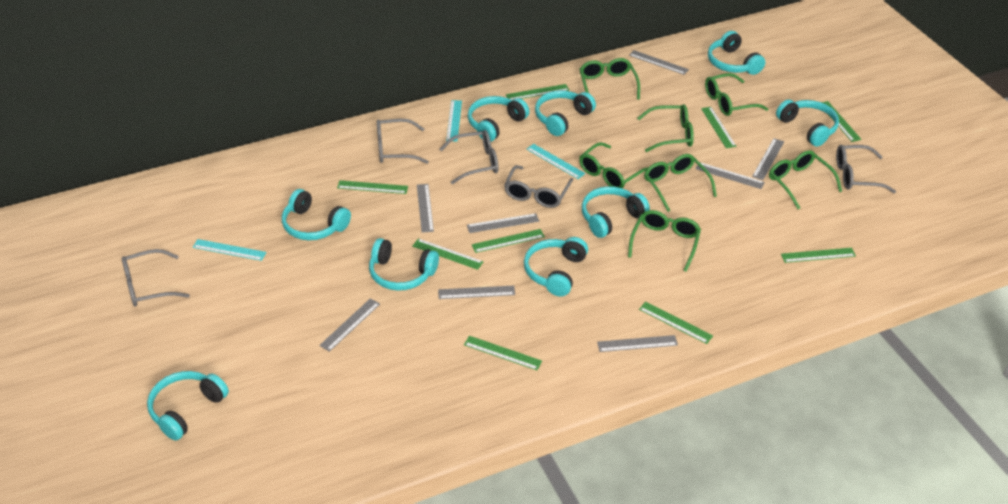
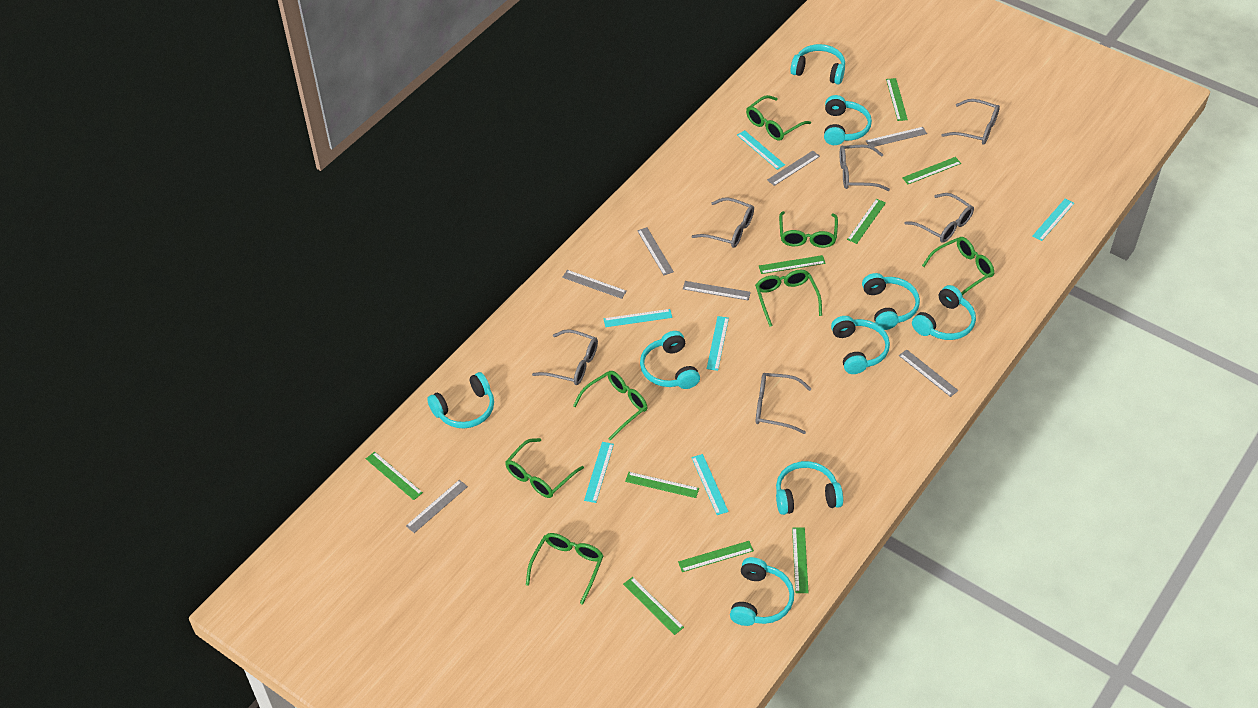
grey glasses: 5 -> 6
grey ruler: 8 -> 7
turquoise ruler: 3 -> 6

